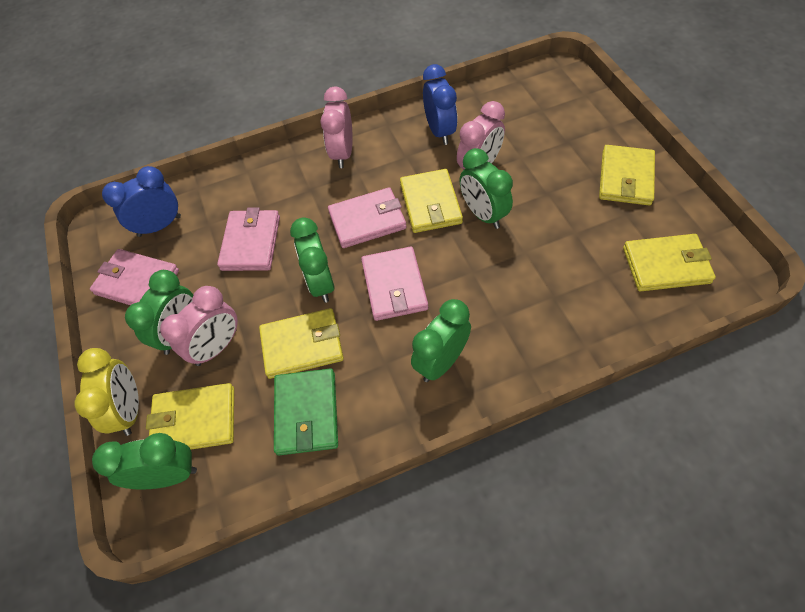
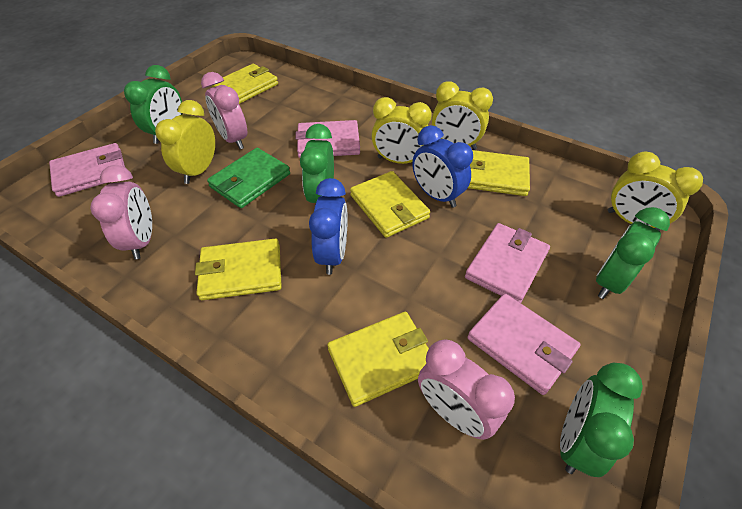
green clock: 5 -> 4
yellow clock: 1 -> 4

